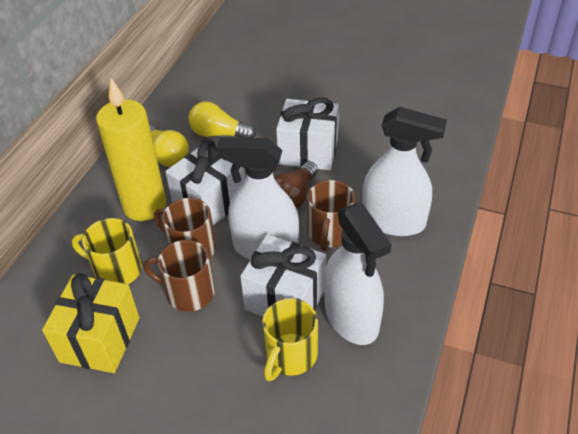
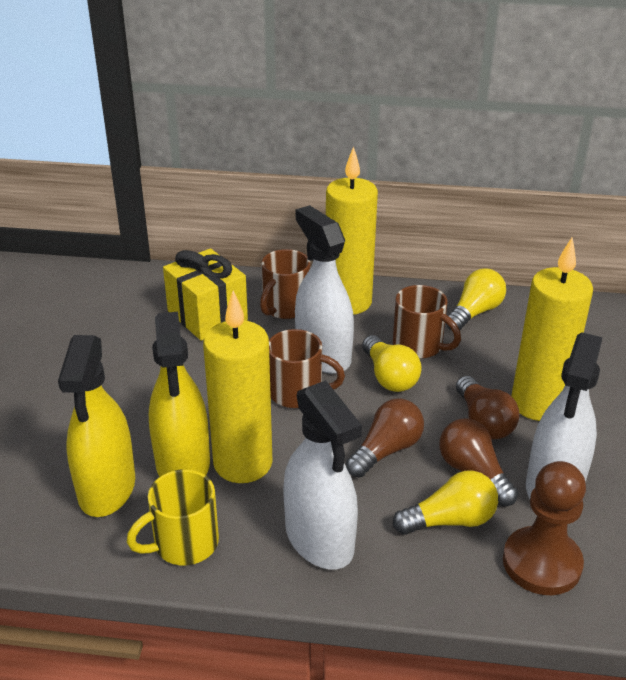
brown light bulb: 1 -> 3
brown pawn: 0 -> 1
white gift: 3 -> 0
yellow candle: 1 -> 3
yellow light bulb: 2 -> 3
yellow mug: 2 -> 1
yellow spray bottle: 0 -> 2

